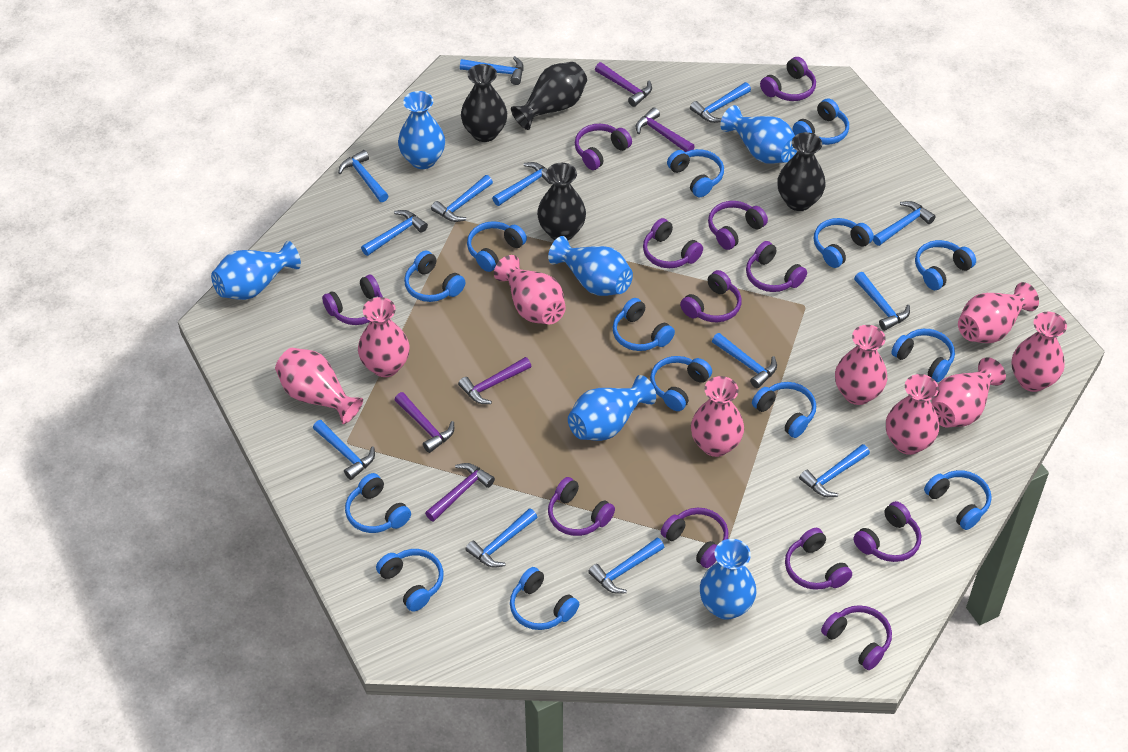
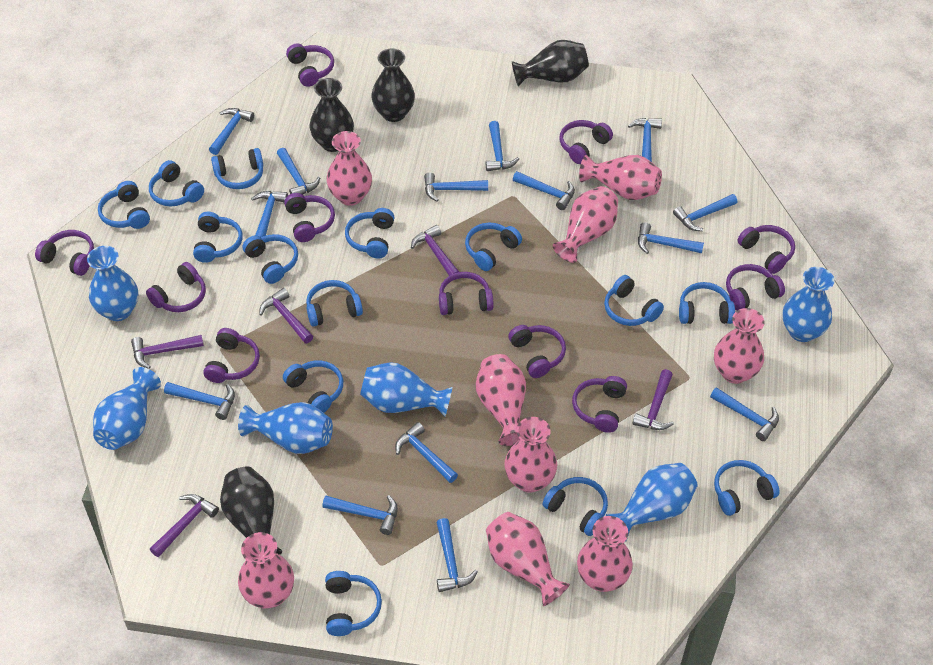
blue hammer: 13 -> 14
purple headphones: 12 -> 11

